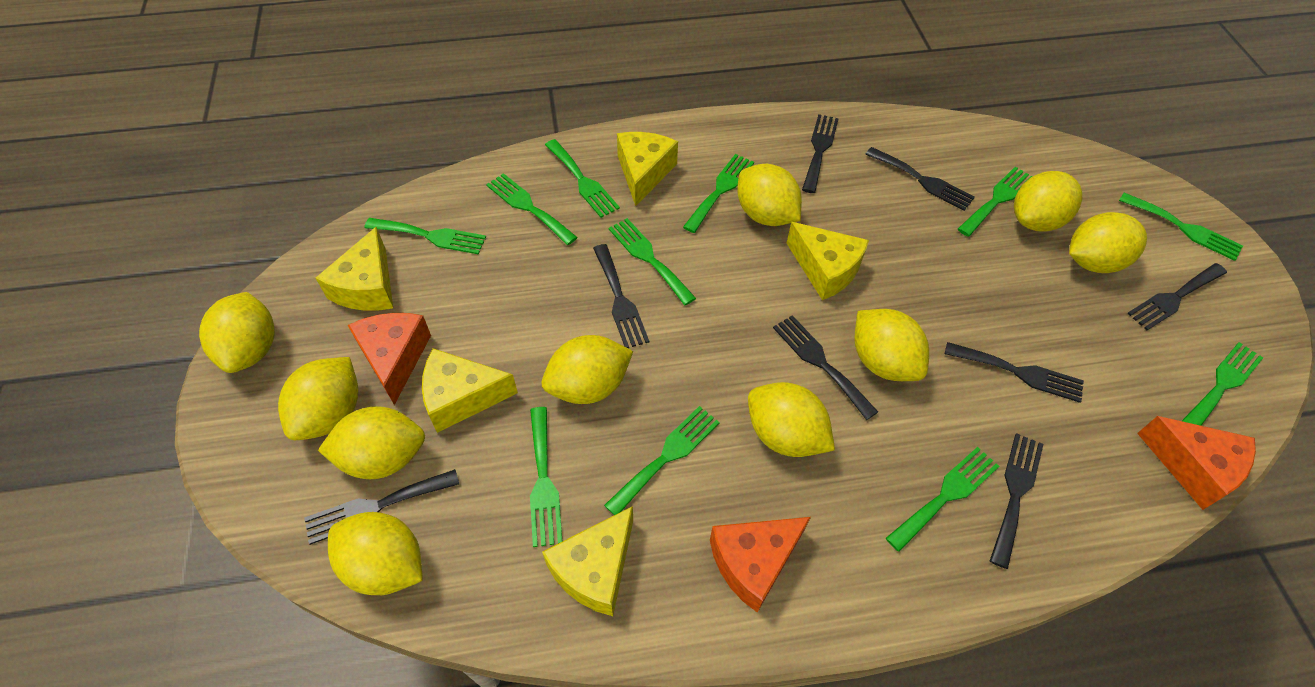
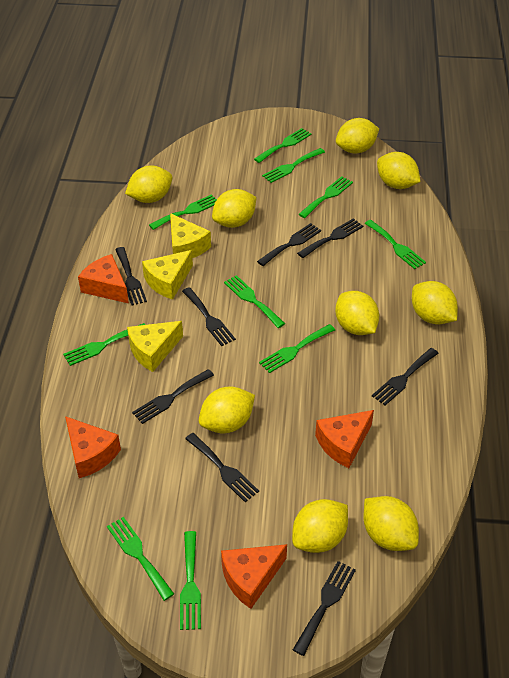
green fork: 11 -> 10
orange cheese: 3 -> 4
yellow cheese: 5 -> 3
yellow lemon: 10 -> 9

